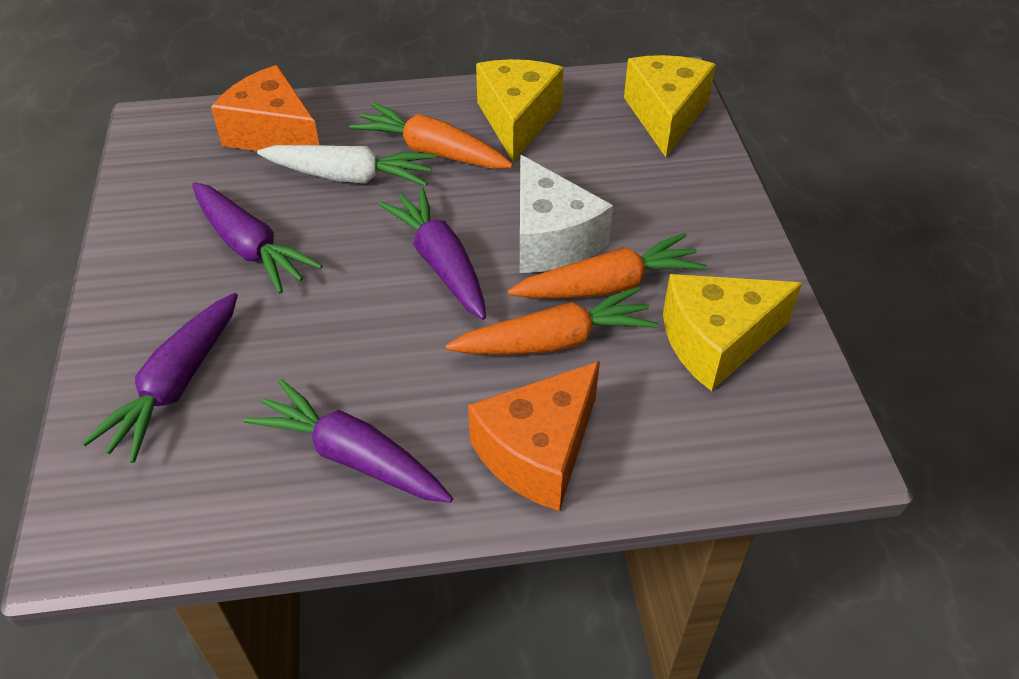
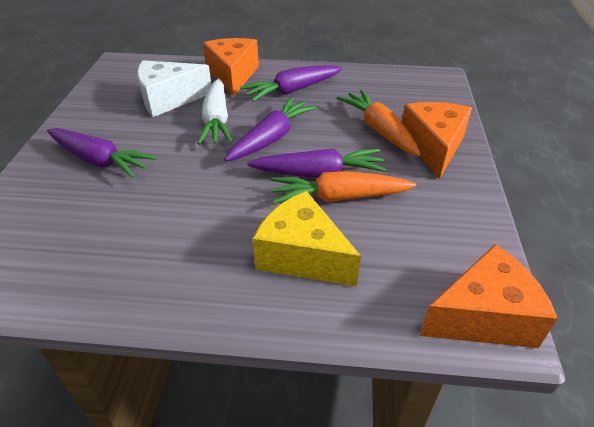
orange carrot: 3 -> 2
orange cheese: 2 -> 3
yellow cheese: 3 -> 1

